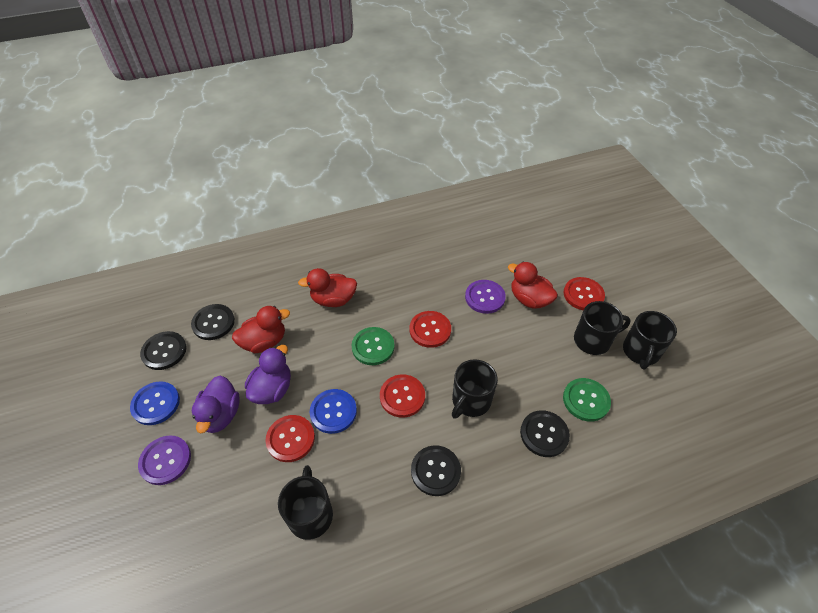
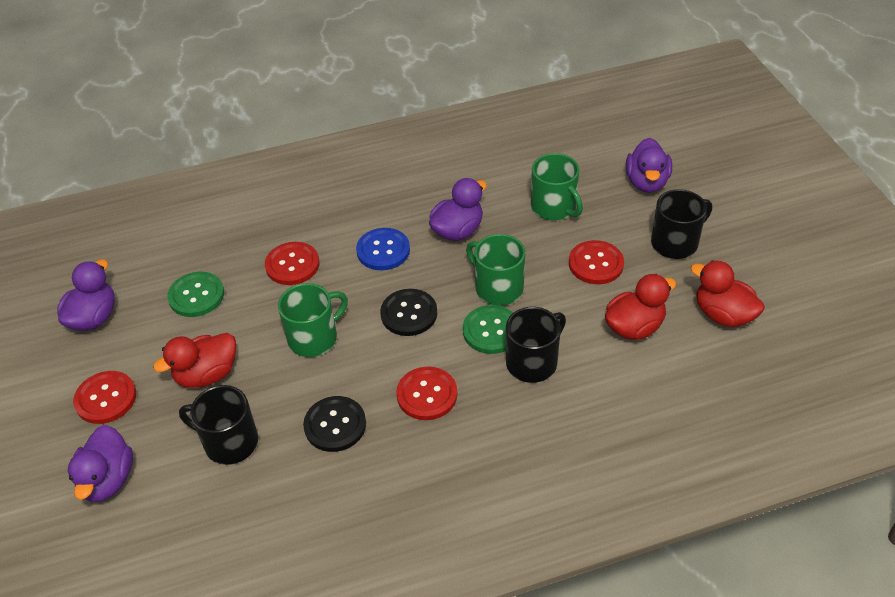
black button: 4 -> 2
black mug: 4 -> 3
blue button: 2 -> 1
green mug: 0 -> 3
purple button: 2 -> 0
purple duck: 2 -> 4

